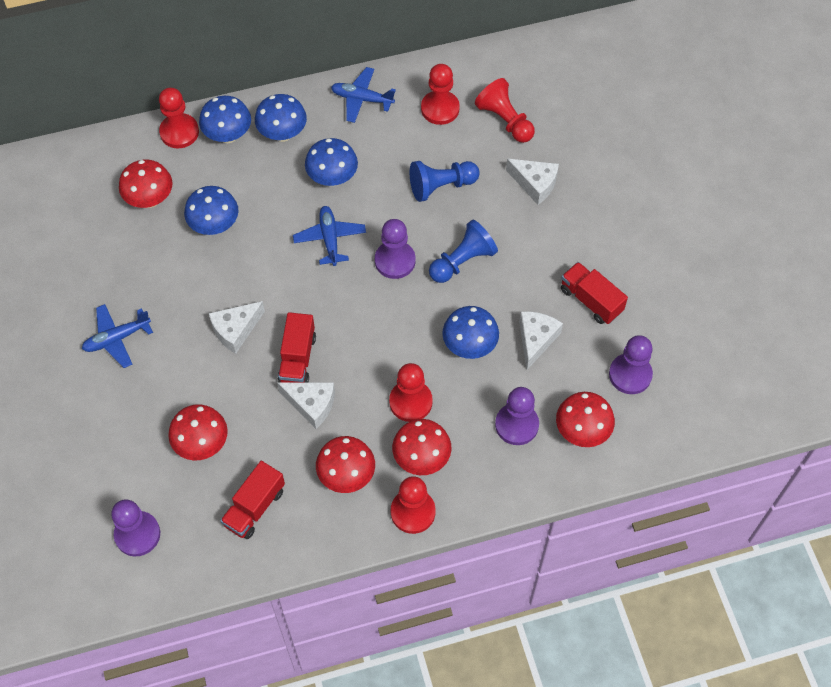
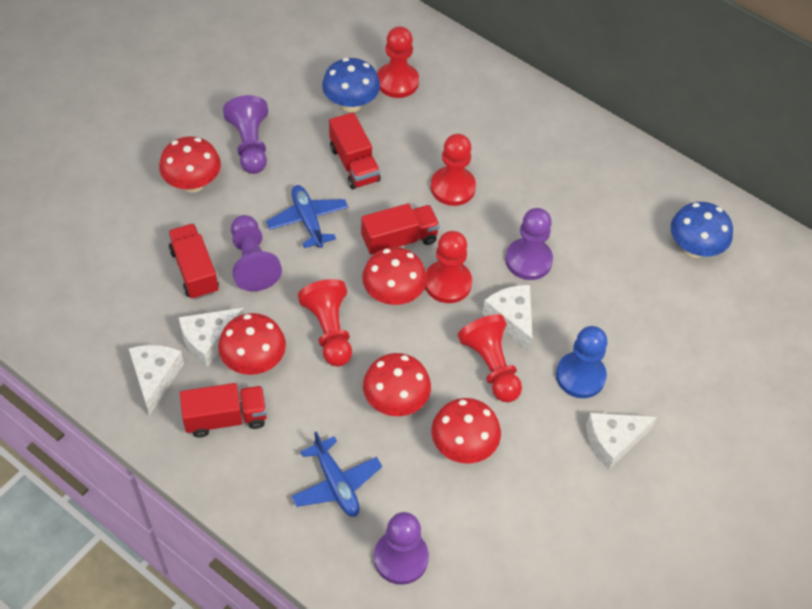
blue mushroom: 5 -> 2
blue pawn: 2 -> 1
blue plane: 3 -> 2
red truck: 3 -> 4

